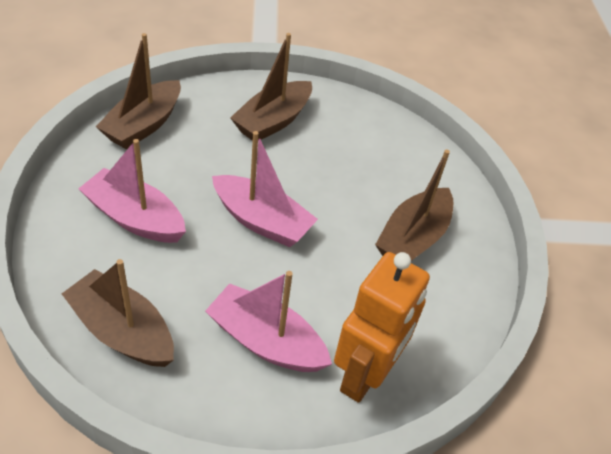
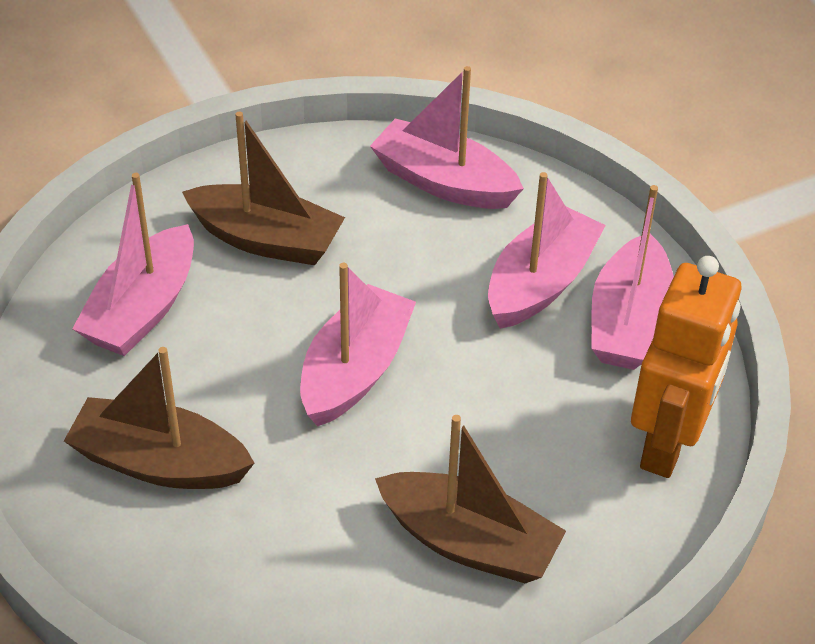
brown boat: 4 -> 3
pink boat: 3 -> 5

